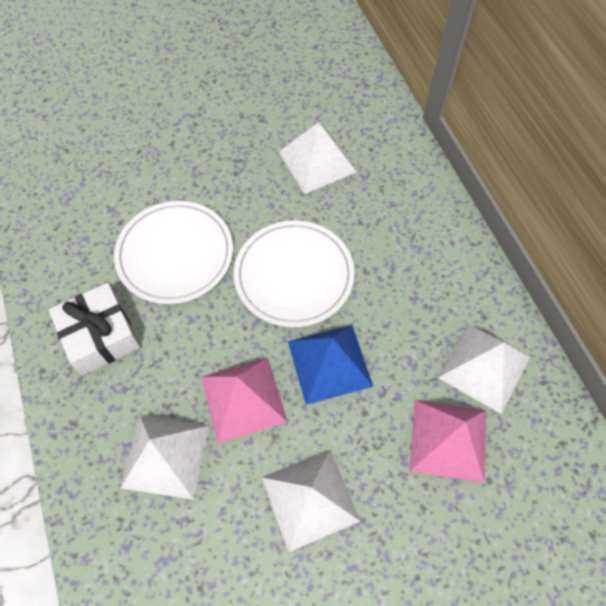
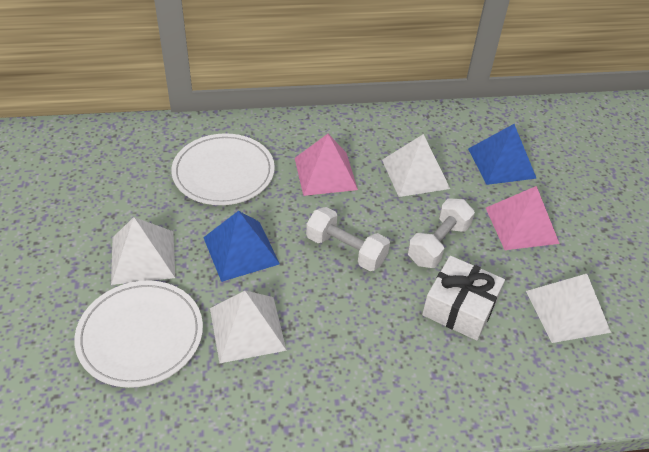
blue pyramid: 1 -> 2
white dumbbell: 0 -> 2

